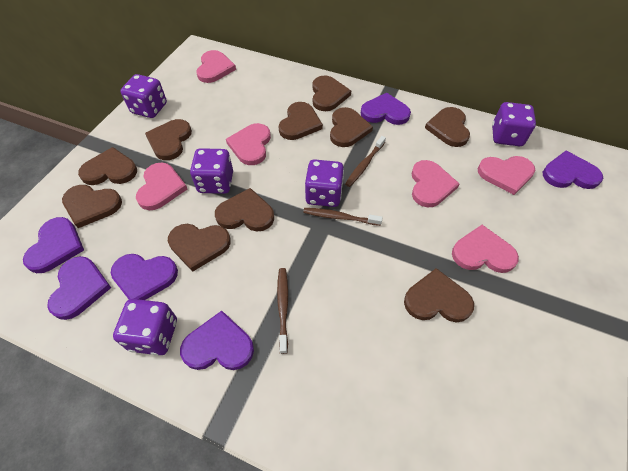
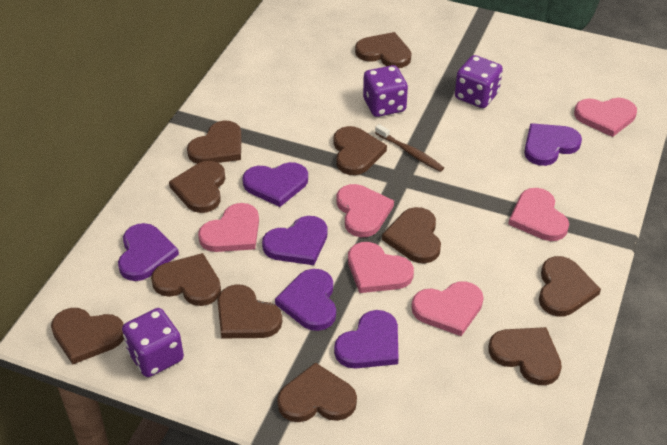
brown heart: 10 -> 11
brown toothbrush: 3 -> 1
purple dice: 5 -> 3

